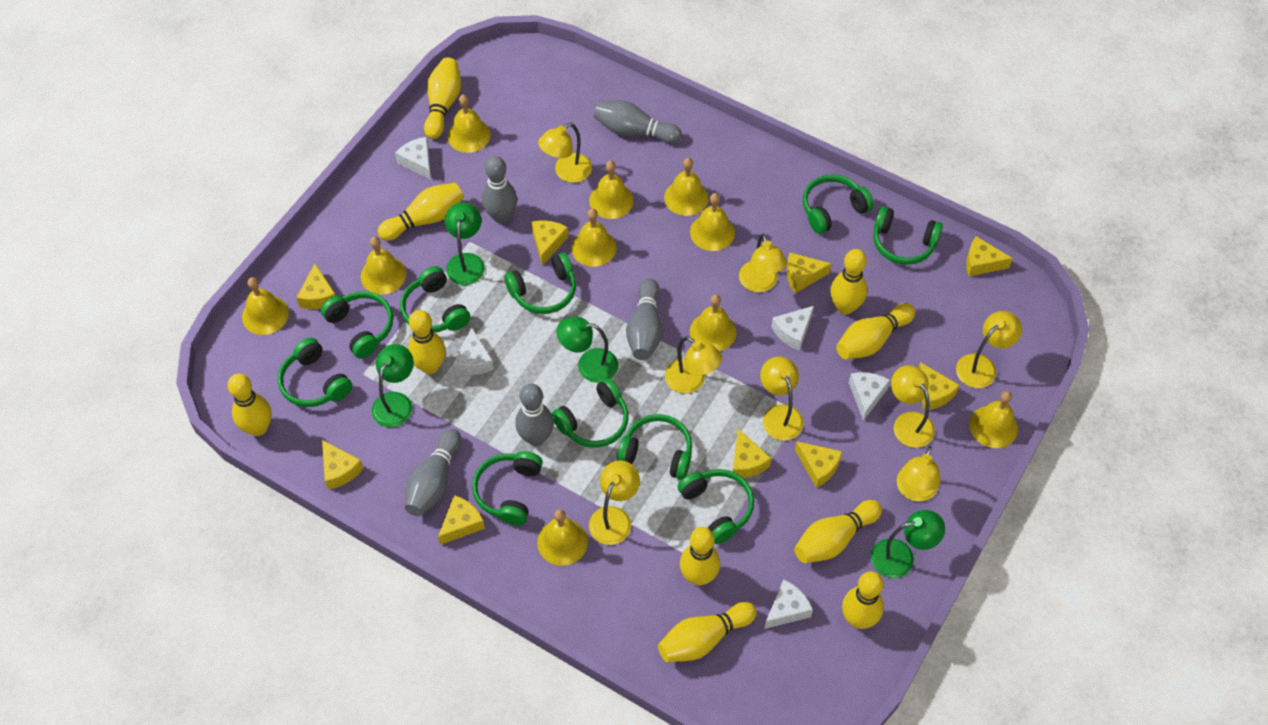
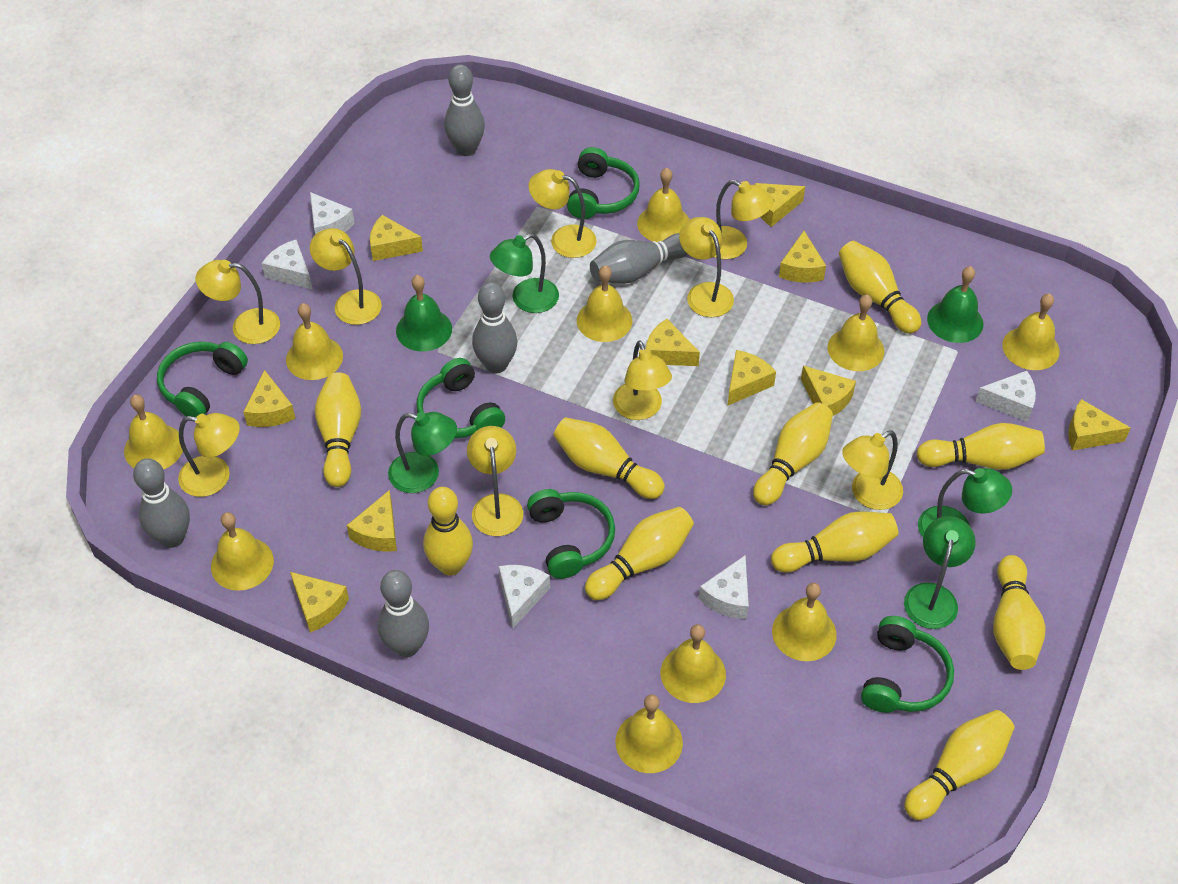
green bell: 0 -> 2
green headphones: 10 -> 5
yellow cheese: 9 -> 10
yellow lamp: 8 -> 9

